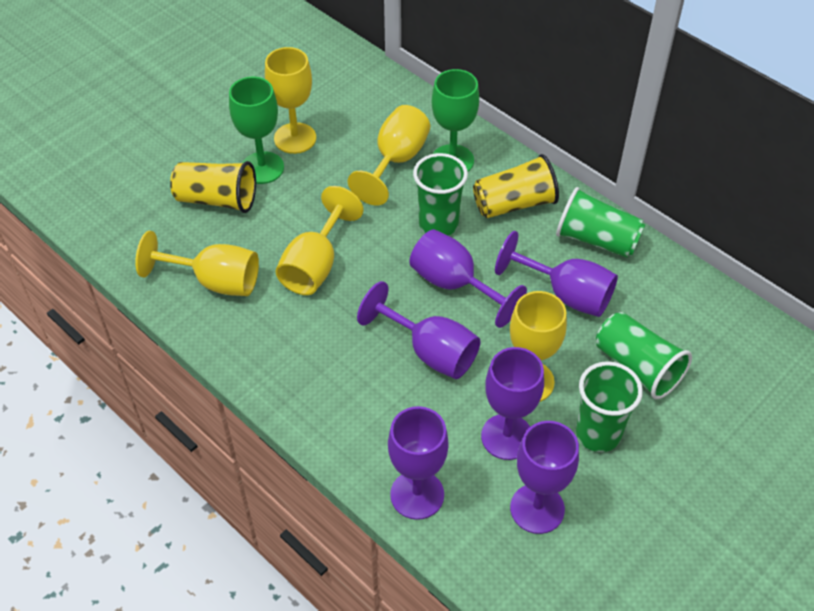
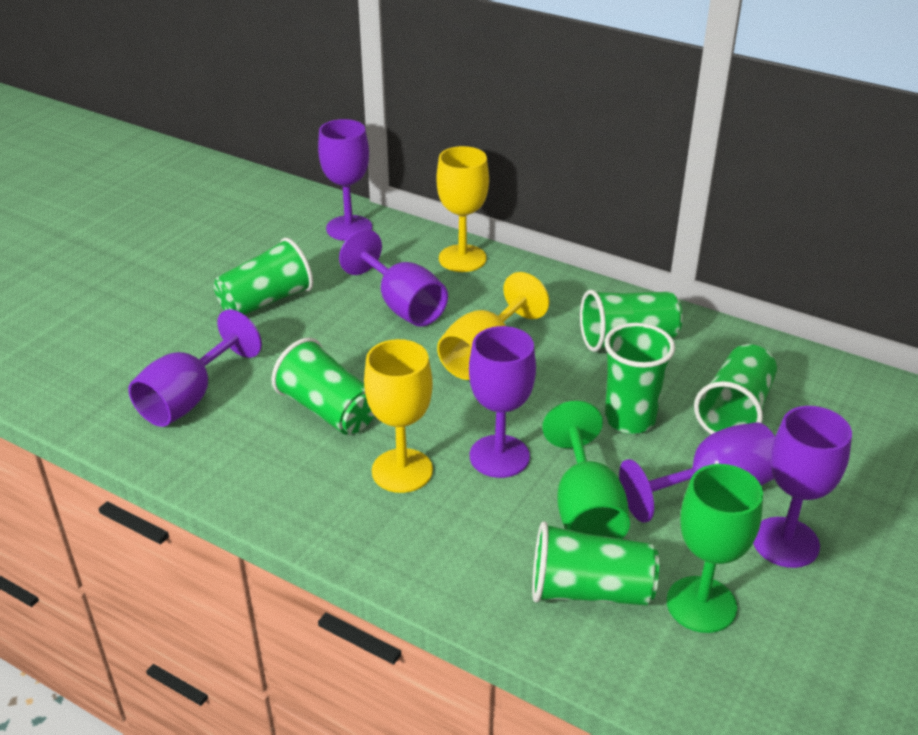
green cup: 4 -> 6
yellow cup: 2 -> 0
yellow goblet: 5 -> 3

